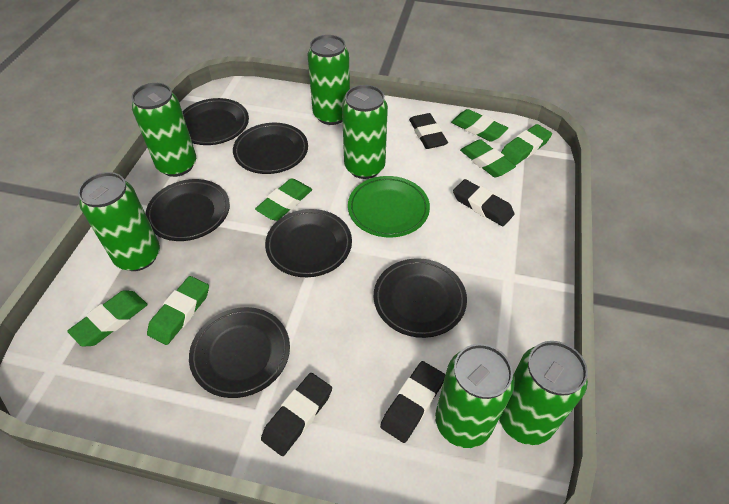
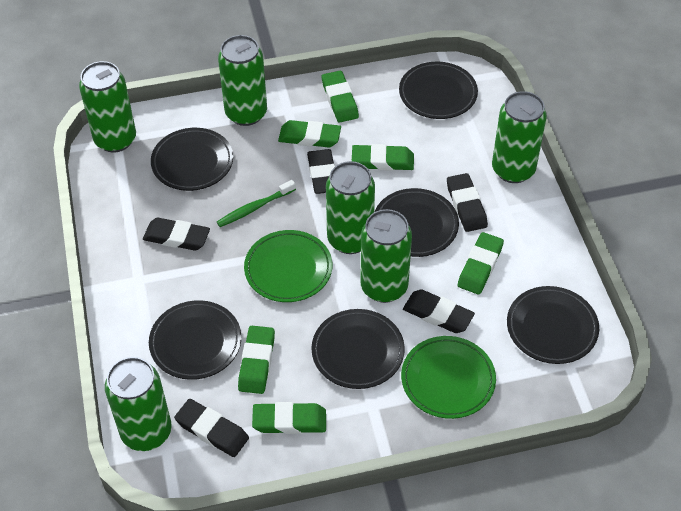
black eraser: 4 -> 5
green plate: 1 -> 2
green toothbrush: 0 -> 1

